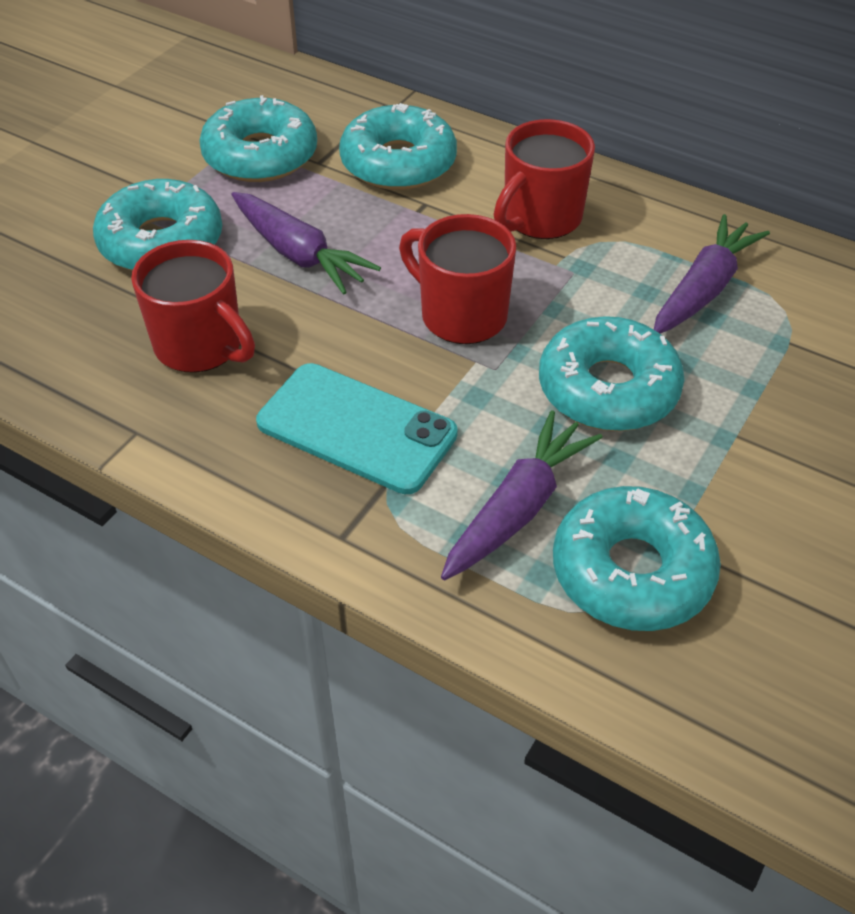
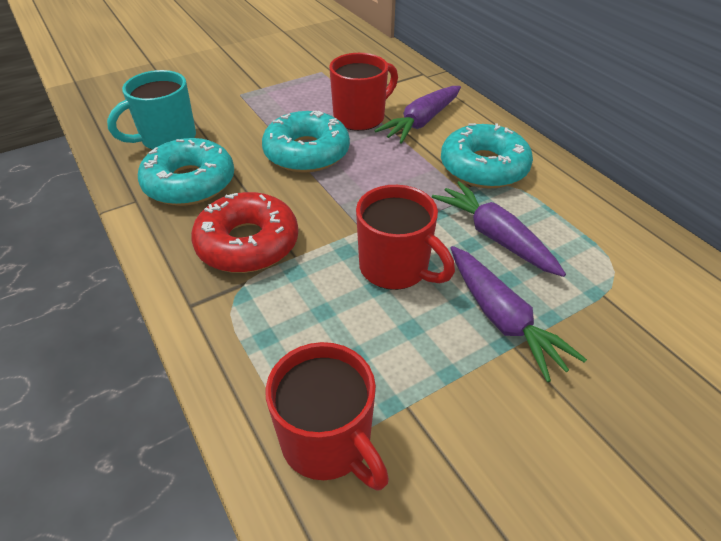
red donut: 0 -> 1
turquoise donut: 5 -> 3
turquoise mug: 0 -> 1
turquoise phone: 1 -> 0

